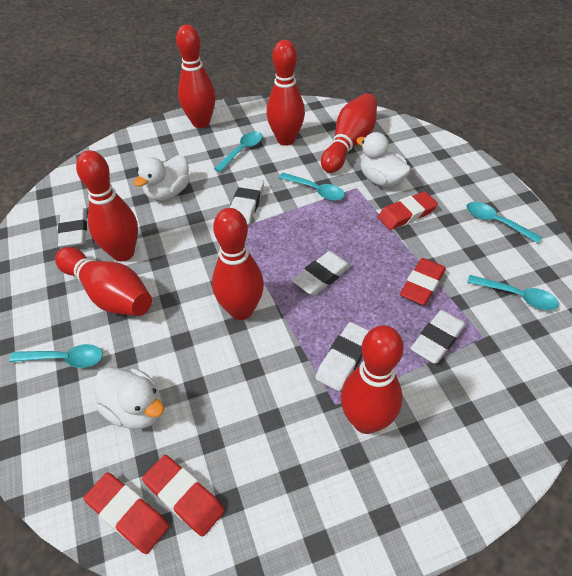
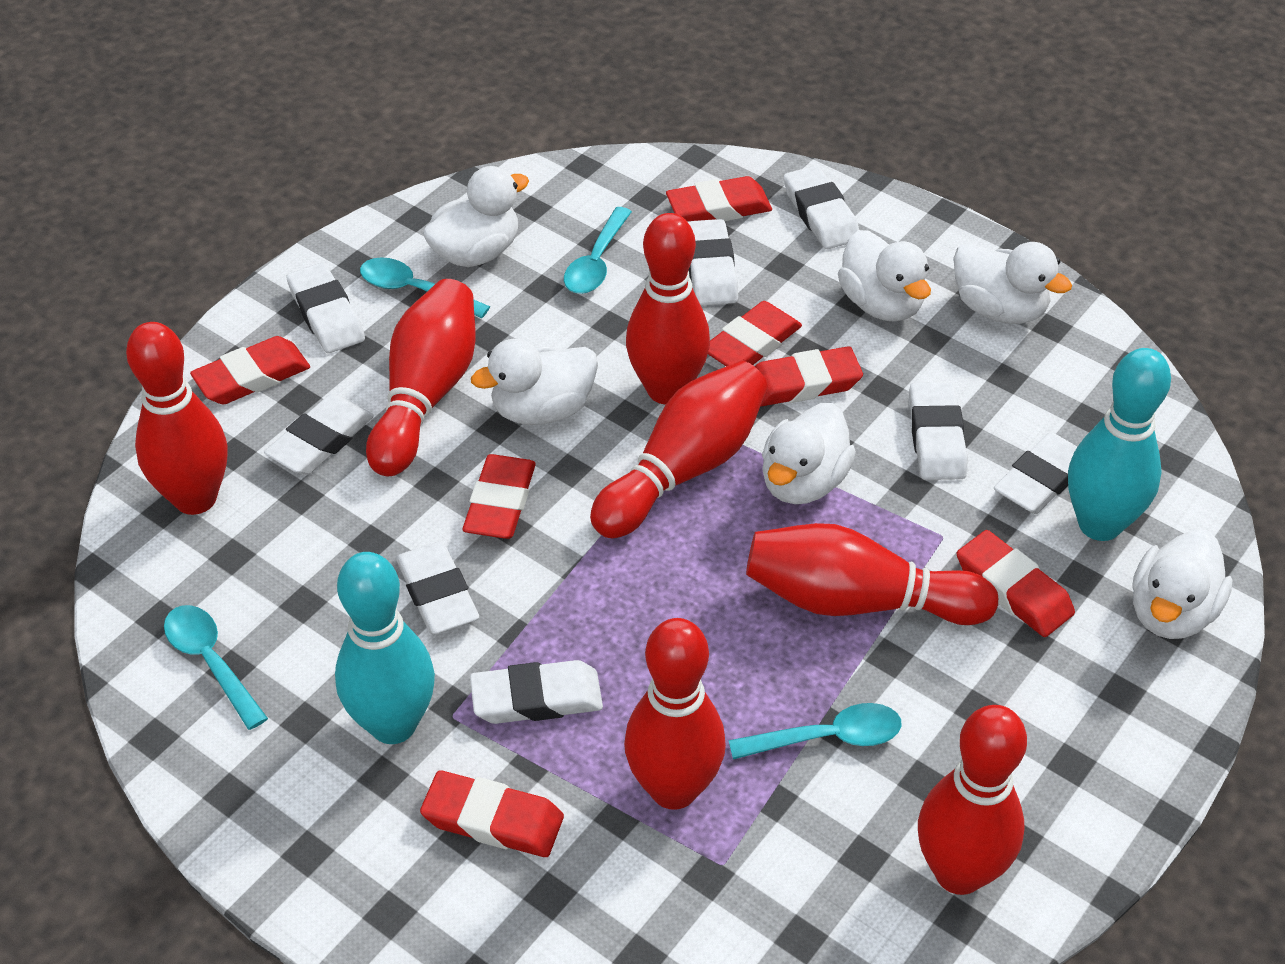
red eraser: 4 -> 7
turquoise bowling pin: 0 -> 2
turquoise spoon: 5 -> 4
white duck: 3 -> 6
white eraser: 5 -> 8

